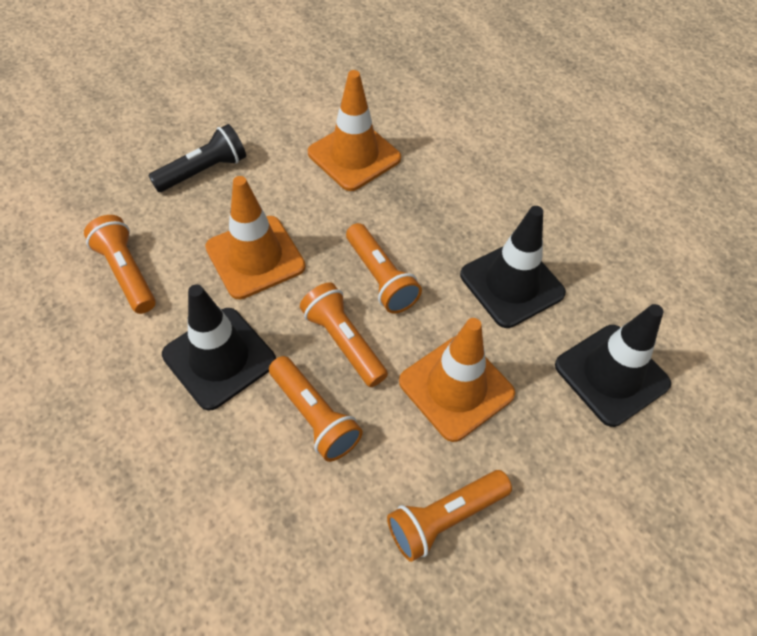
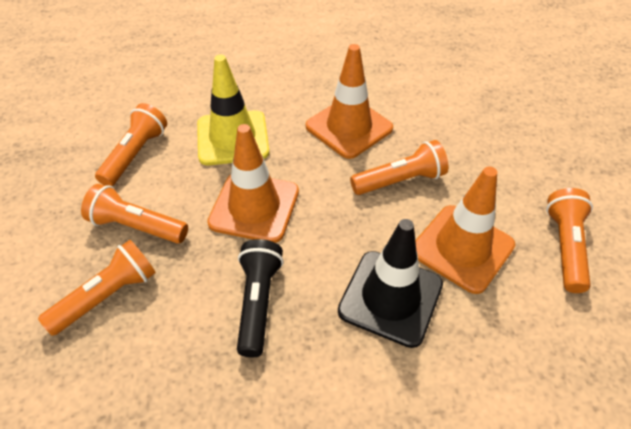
black traffic cone: 3 -> 1
yellow traffic cone: 0 -> 1

